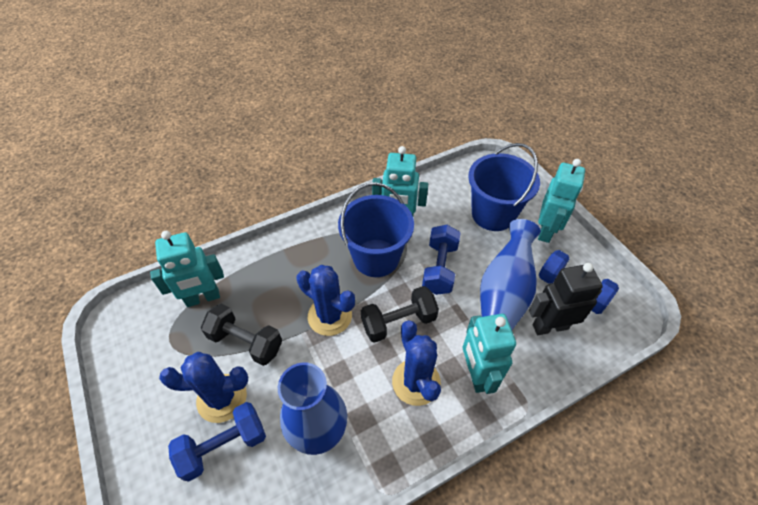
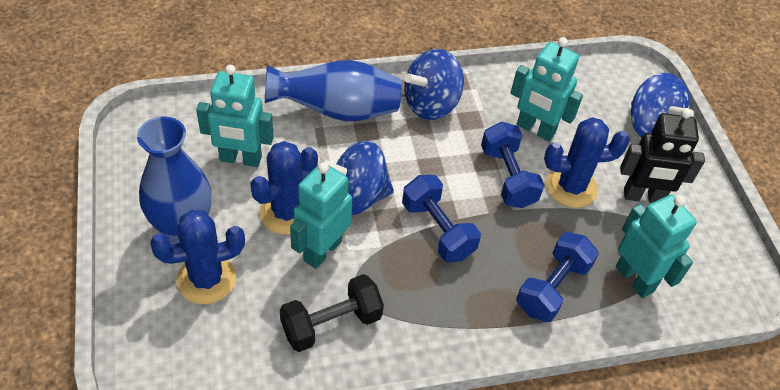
black dumbbell: 2 -> 1
blue bucket: 2 -> 0
blue spinning top: 0 -> 3

